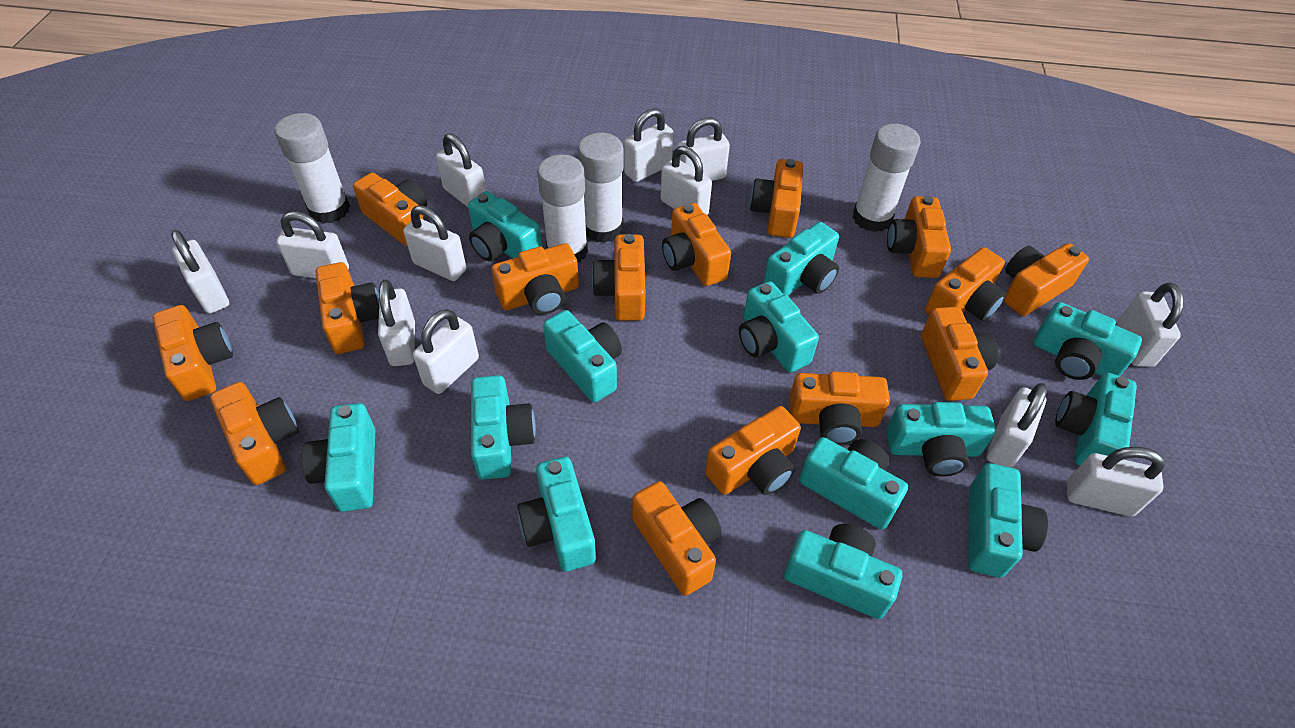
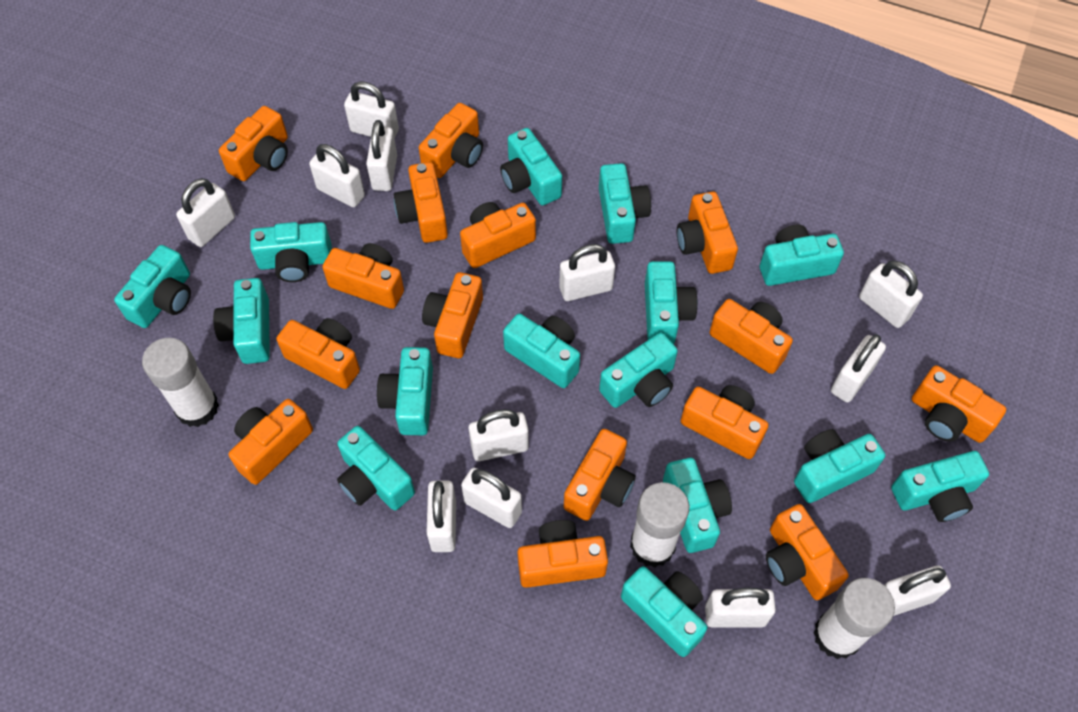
turquoise camera: 13 -> 15
white glue stick: 4 -> 3

